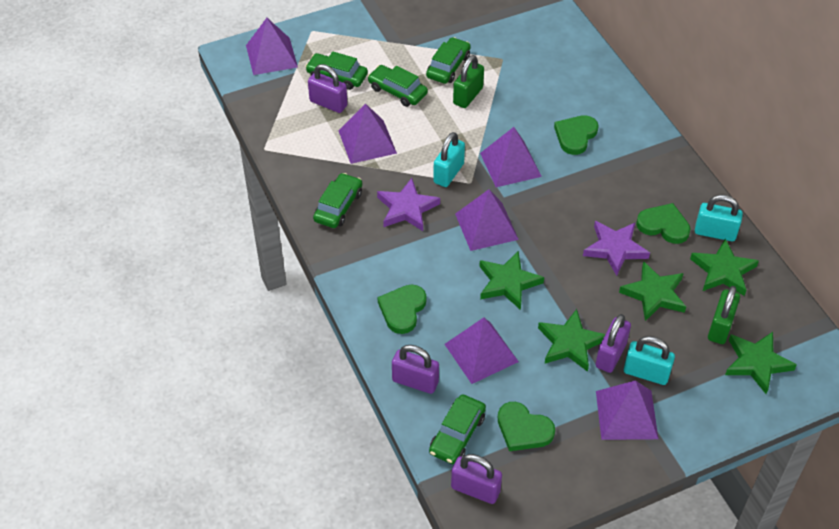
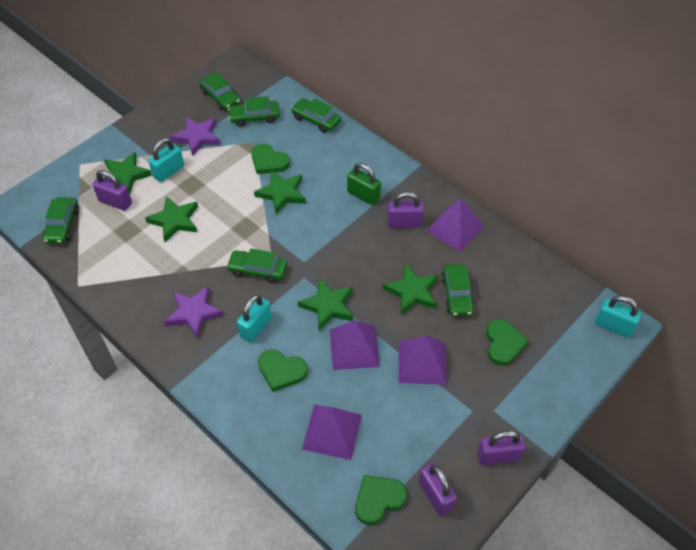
green car: 5 -> 6
green padlock: 2 -> 1
purple pyramid: 6 -> 4

